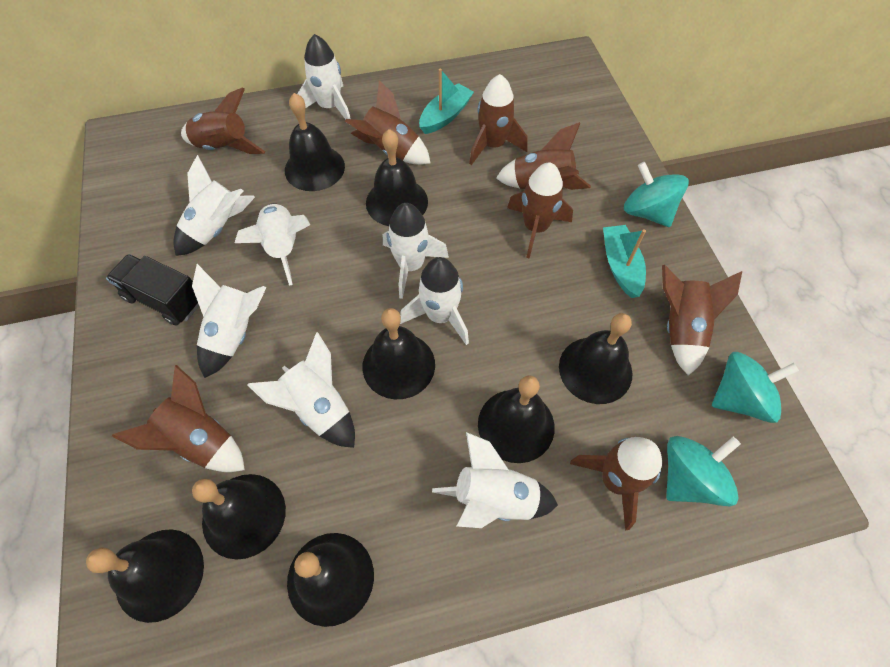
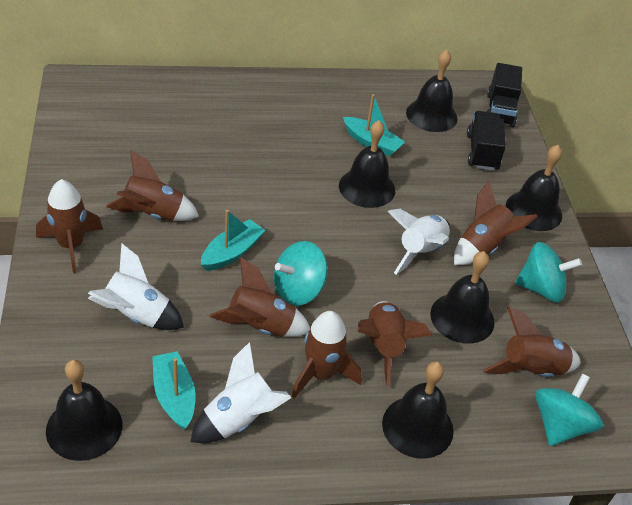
black bell: 8 -> 6
black truck: 1 -> 2
brown rocket: 8 -> 7
turquoise boat: 2 -> 3
white rocket: 8 -> 3

